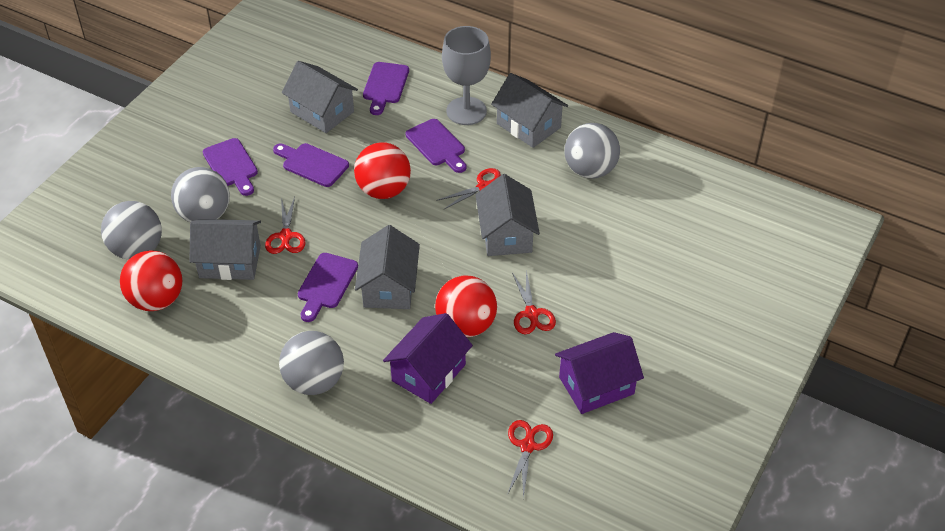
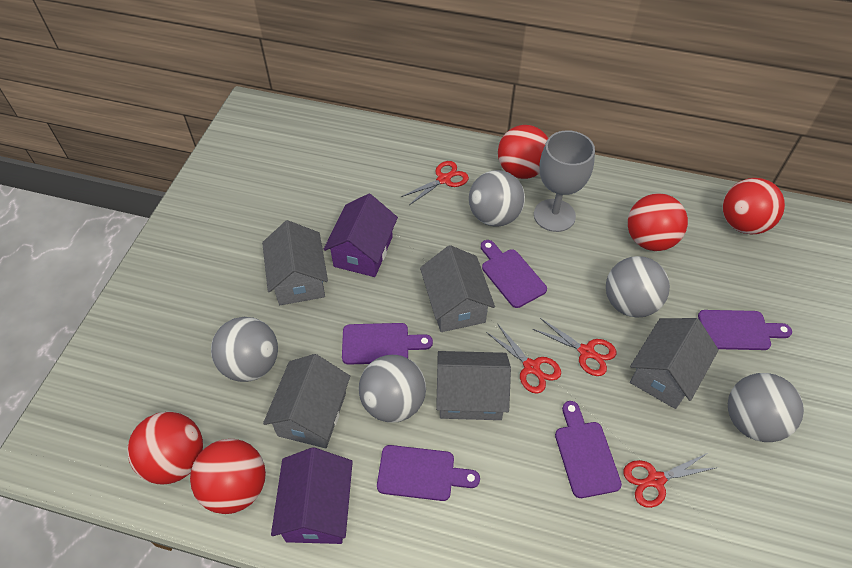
grey ball: 4 -> 5
red ball: 3 -> 5

